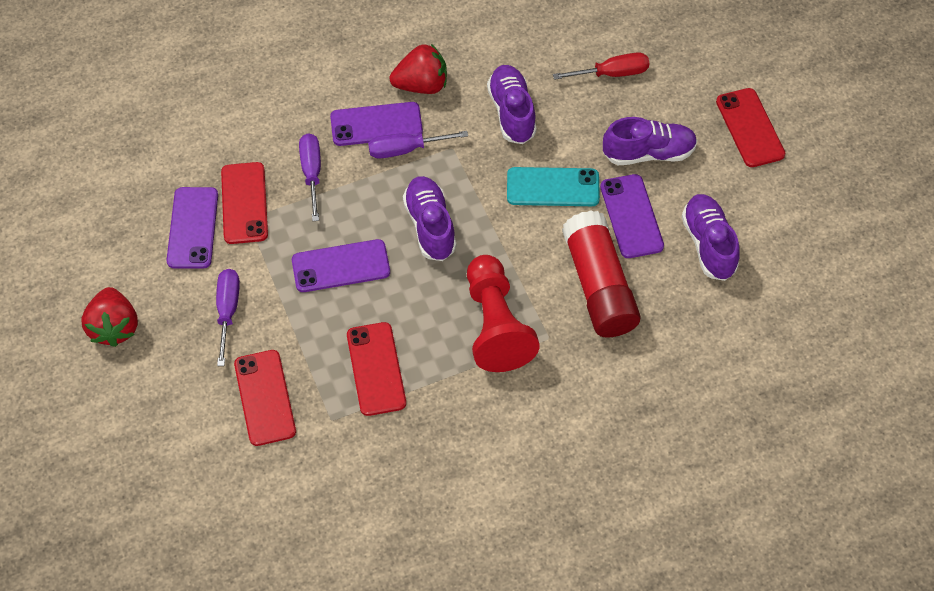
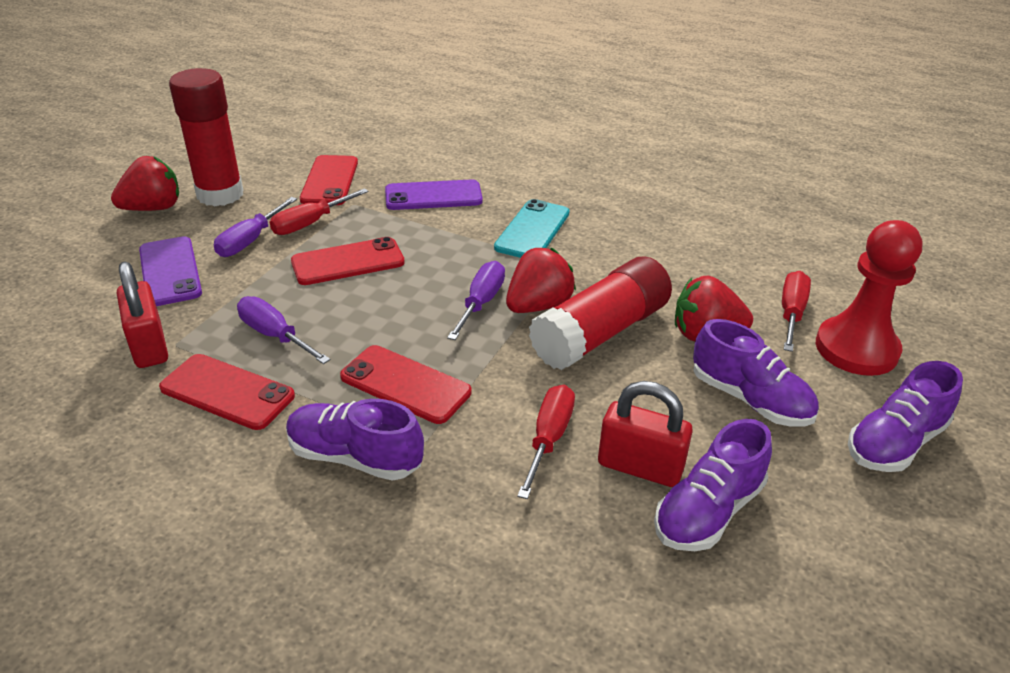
purple phone: 4 -> 2
red glue stick: 1 -> 2
red padlock: 0 -> 2
red screwdriver: 1 -> 3
red strawberry: 2 -> 3

